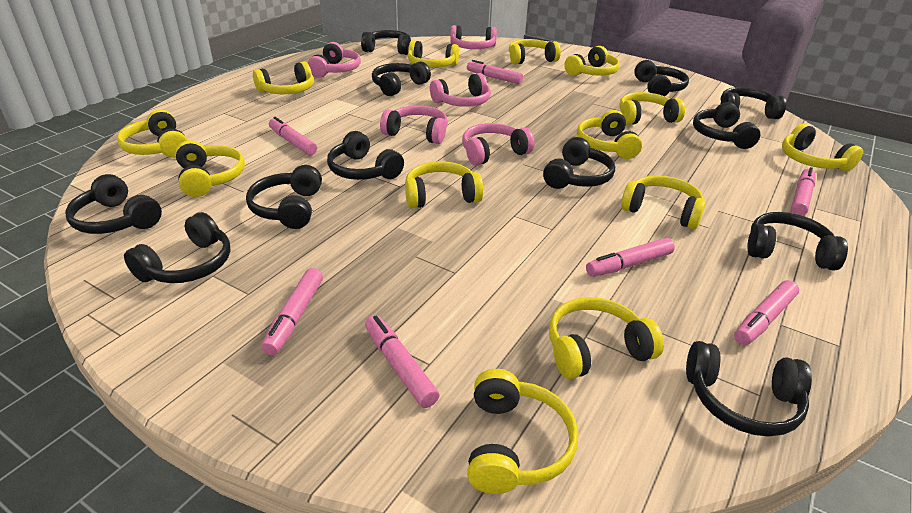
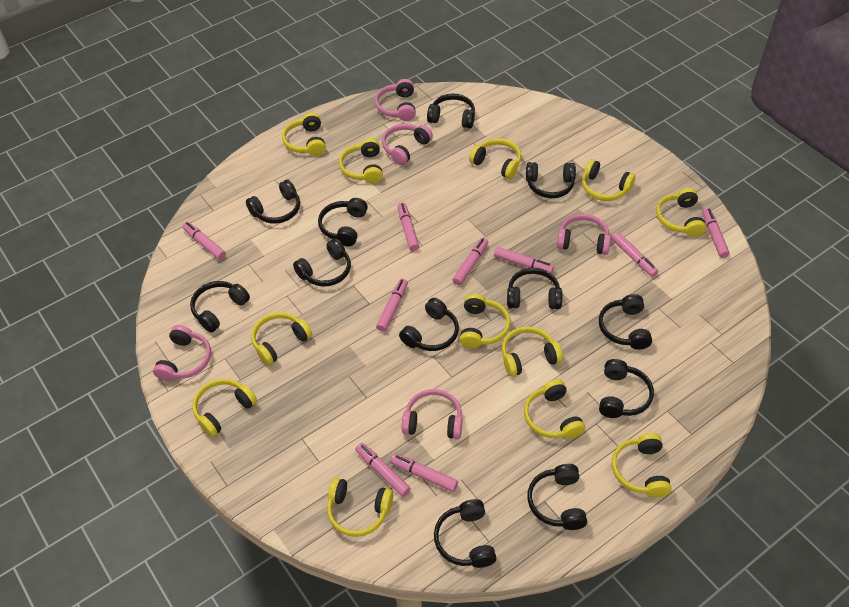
pink marker: 7 -> 9
yellow headphones: 13 -> 12

